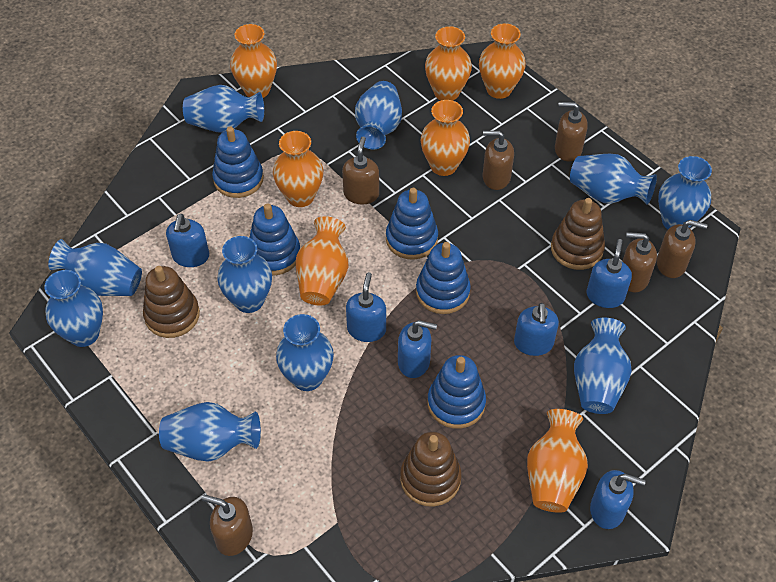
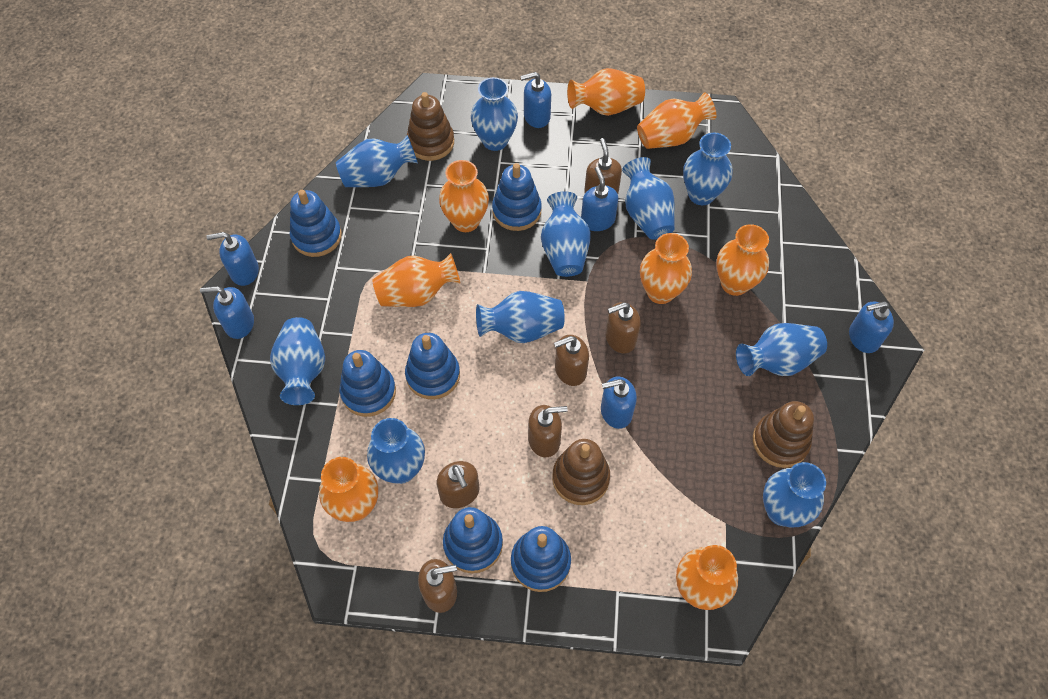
blue stacking toy: 5 -> 6
orange vase: 7 -> 8

